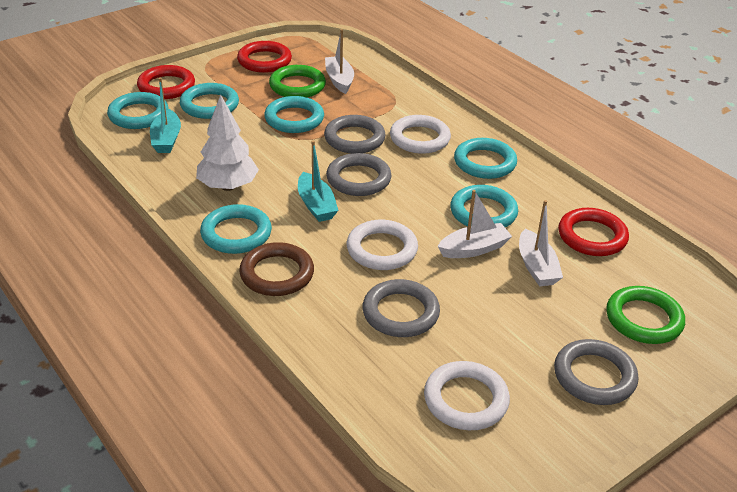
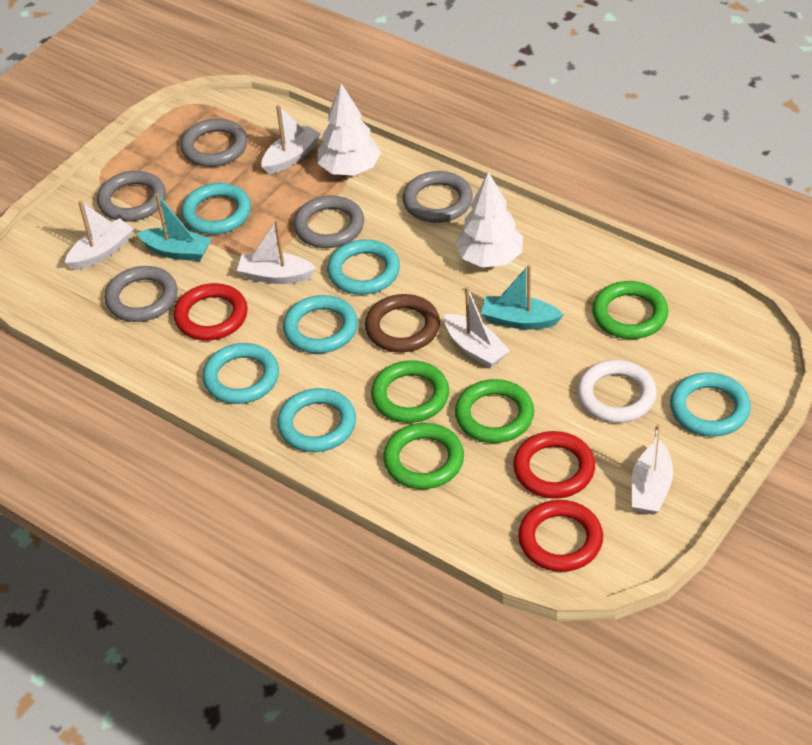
green ring: 2 -> 4
grey ring: 4 -> 5
white boat: 3 -> 5
white ring: 3 -> 1
white tree: 1 -> 2

